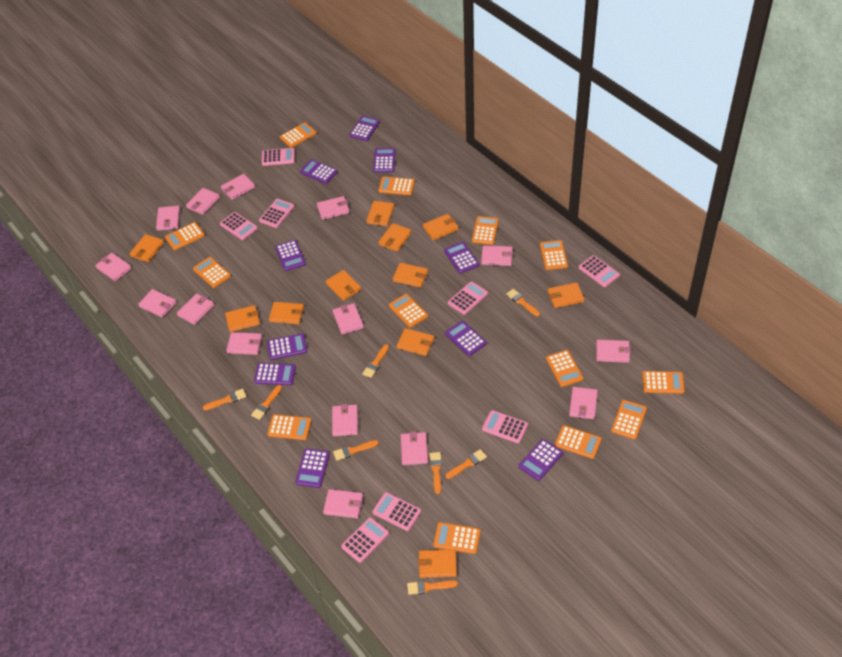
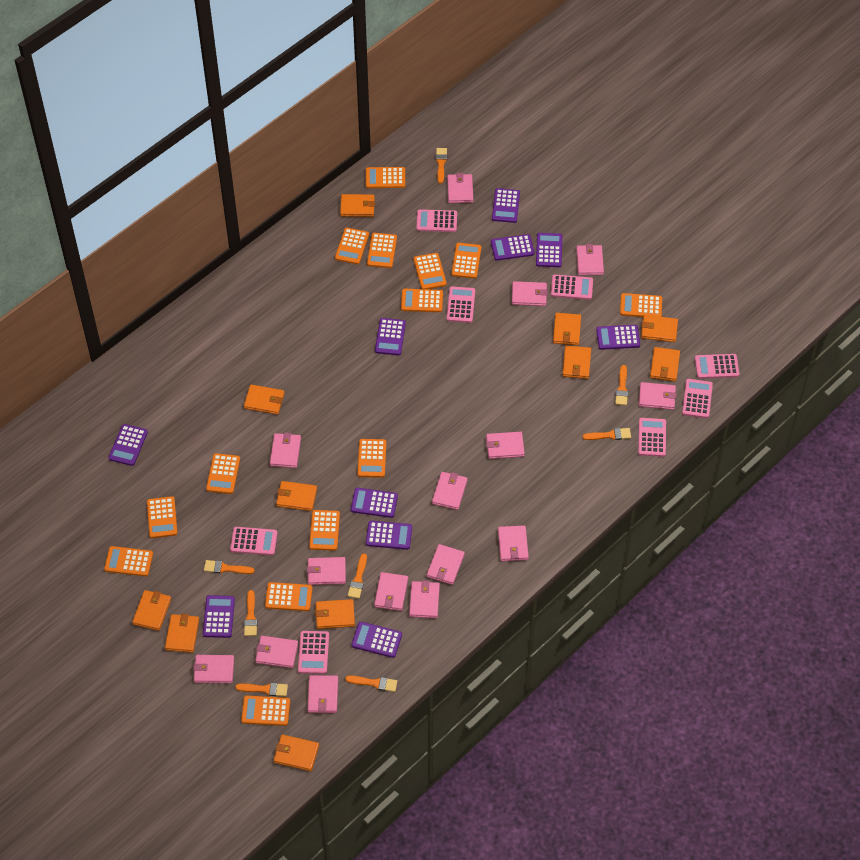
orange calculator: 13 -> 14

